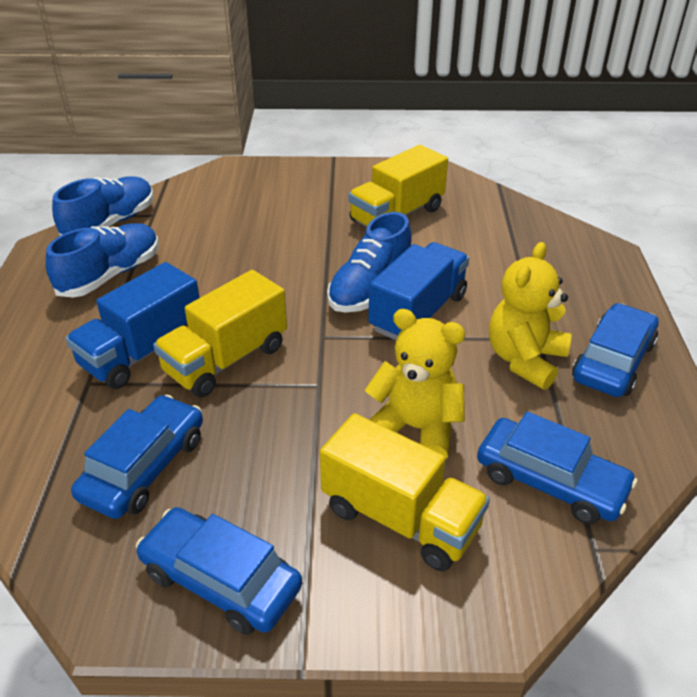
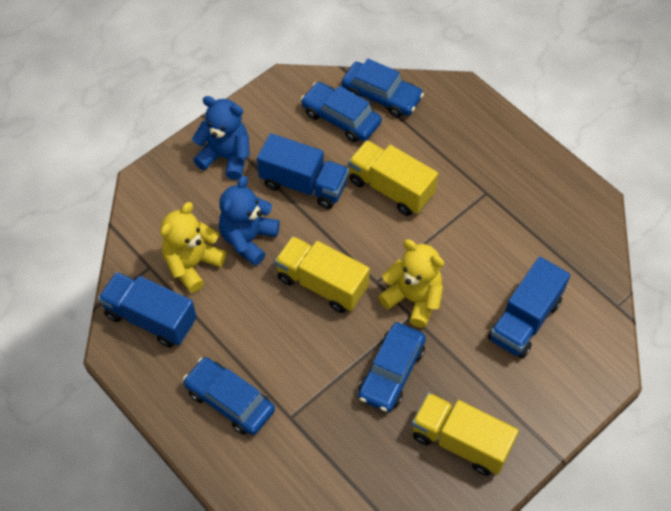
blue shoe: 3 -> 0
blue teddy bear: 0 -> 2
blue truck: 2 -> 3

